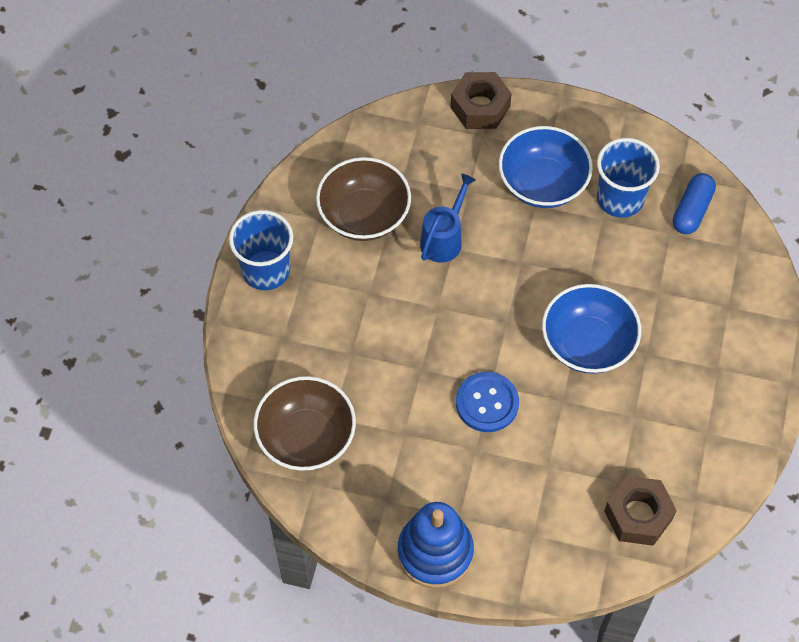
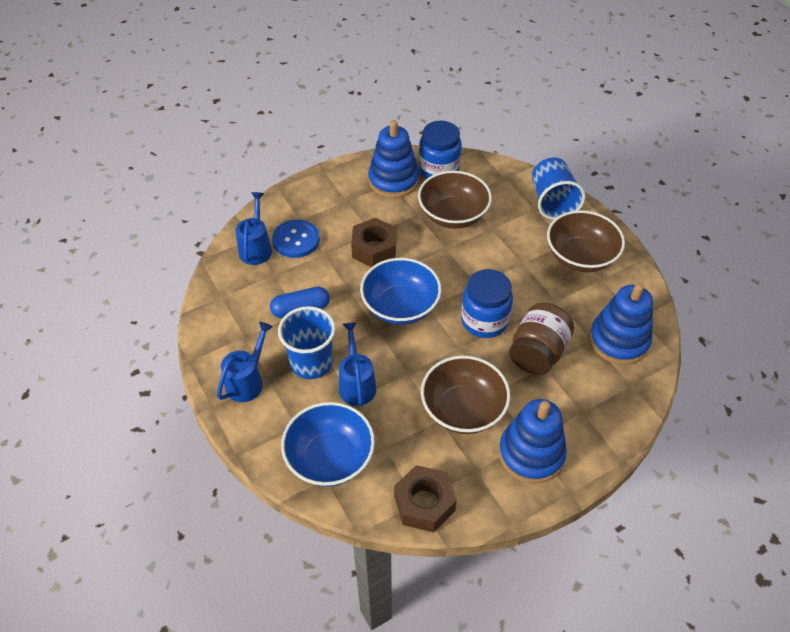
blue jar: 0 -> 2
blue stacking toy: 1 -> 3
blue watering can: 1 -> 3
brown bowl: 2 -> 3
brown jar: 0 -> 1

